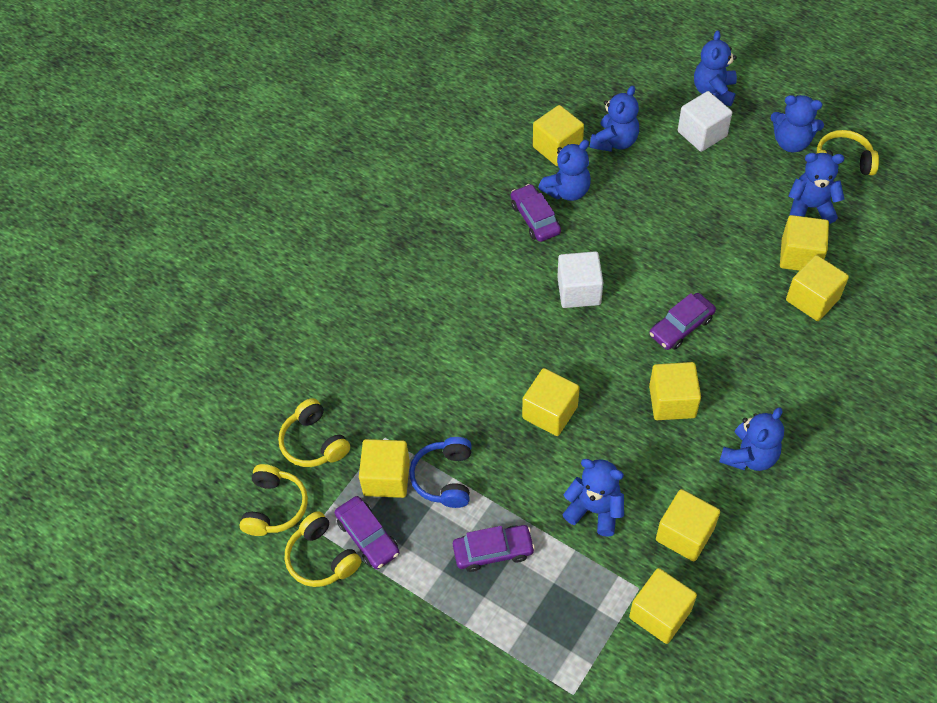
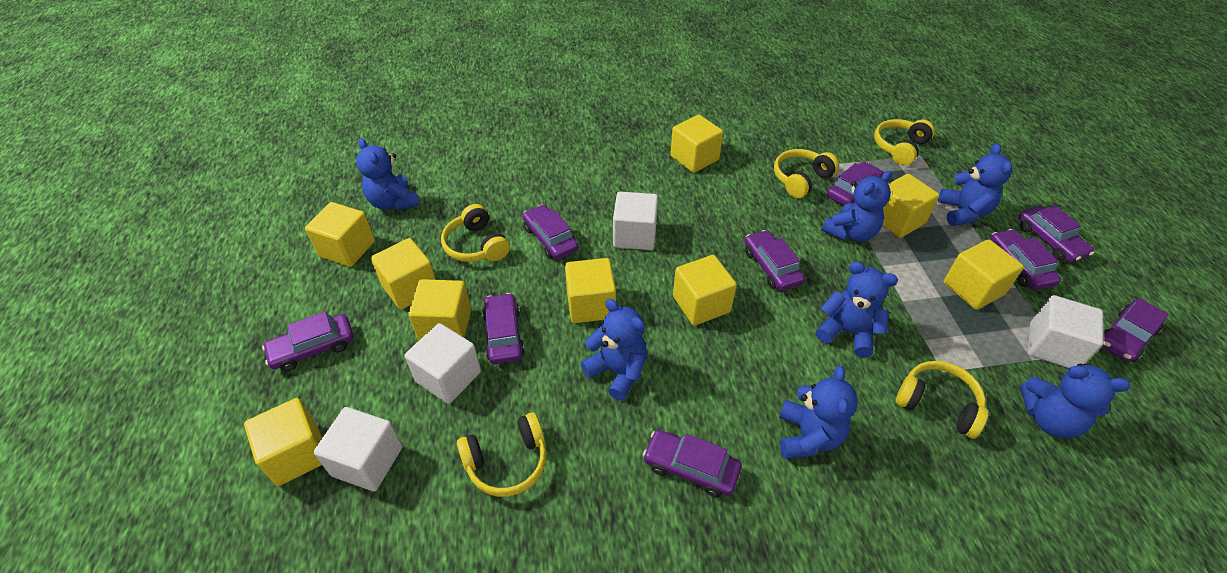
blue headphones: 1 -> 0
purple car: 4 -> 9
white cube: 2 -> 4
yellow cube: 8 -> 9
yellow headphones: 4 -> 5

